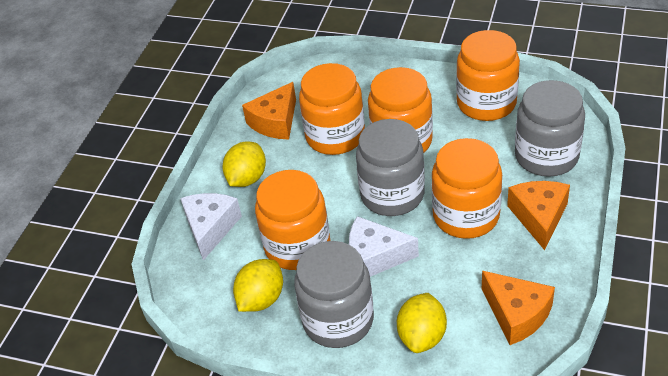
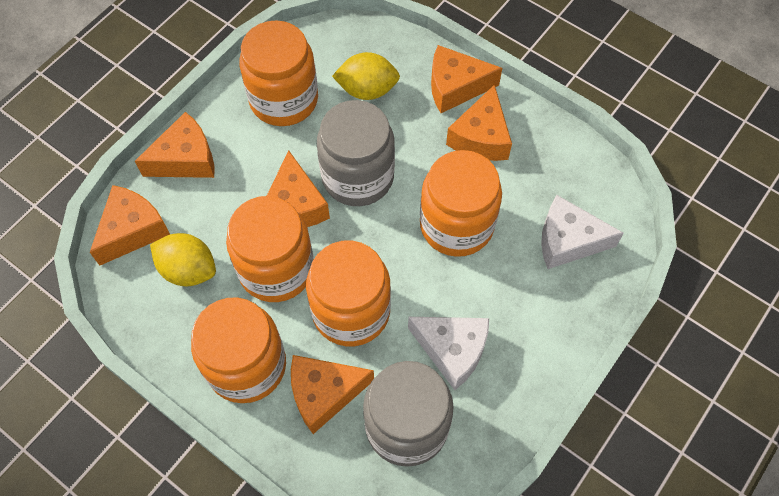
grey jar: 3 -> 2
orange cheese: 3 -> 6
yellow lemon: 3 -> 2

